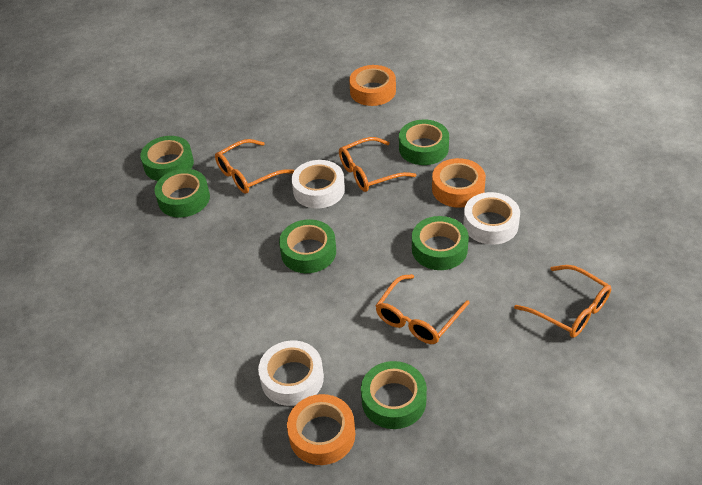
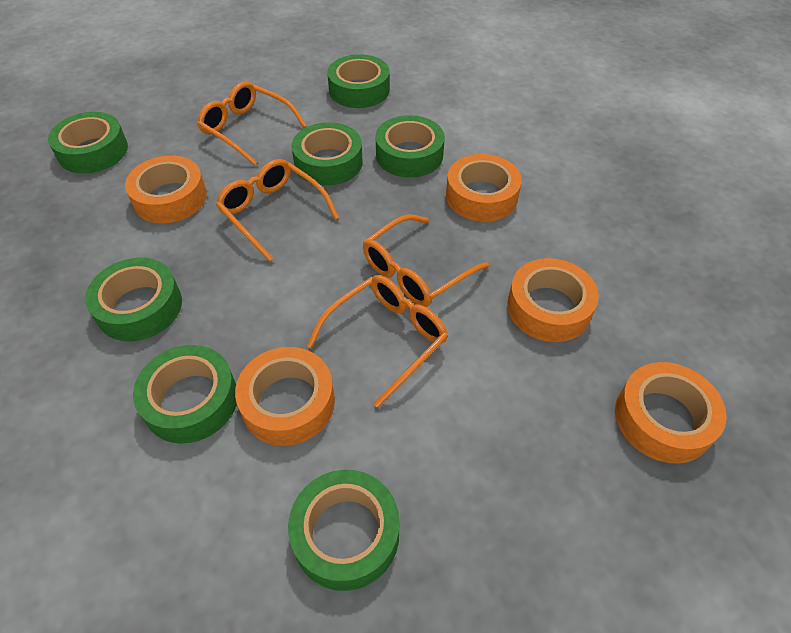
green tape: 6 -> 7
orange tape: 3 -> 5
white tape: 3 -> 0

